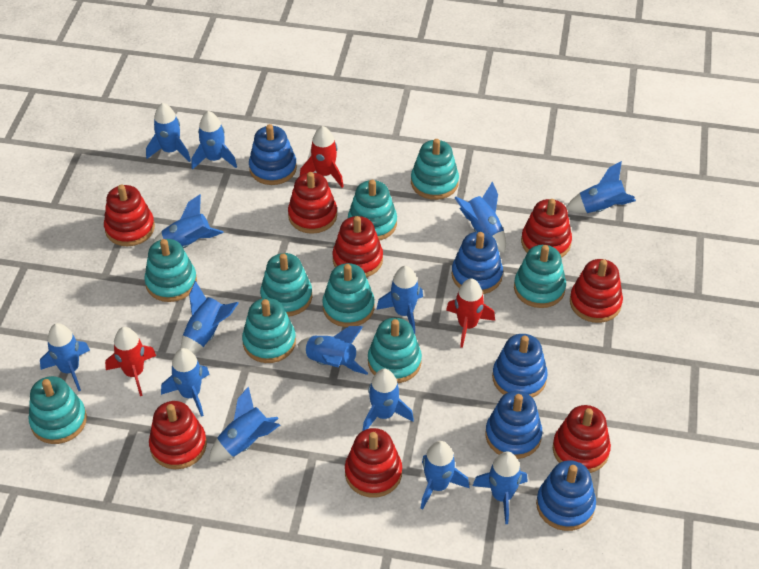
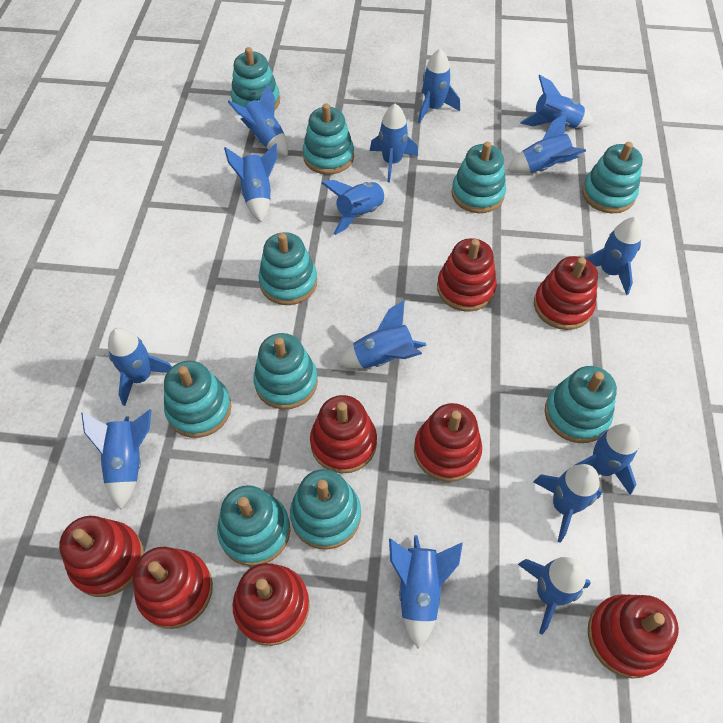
blue rocket: 14 -> 15
blue stacking toy: 5 -> 0
red rocket: 3 -> 0
turquoise stacking toy: 9 -> 10

